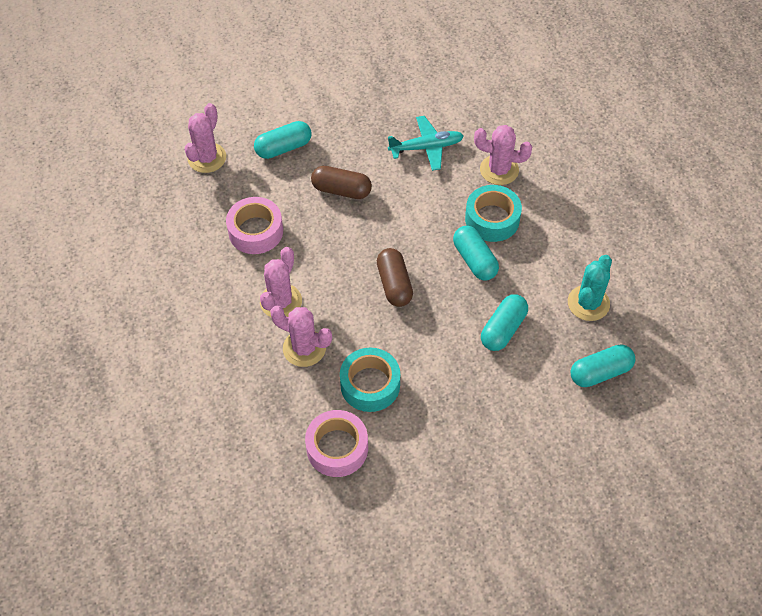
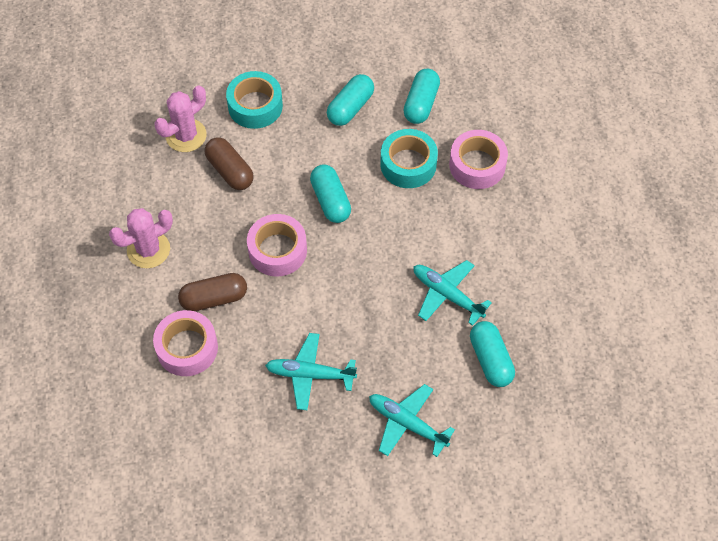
pink cactus: 4 -> 2
pink tape: 2 -> 3
turquoise cactus: 1 -> 0
turquoise plane: 1 -> 3

